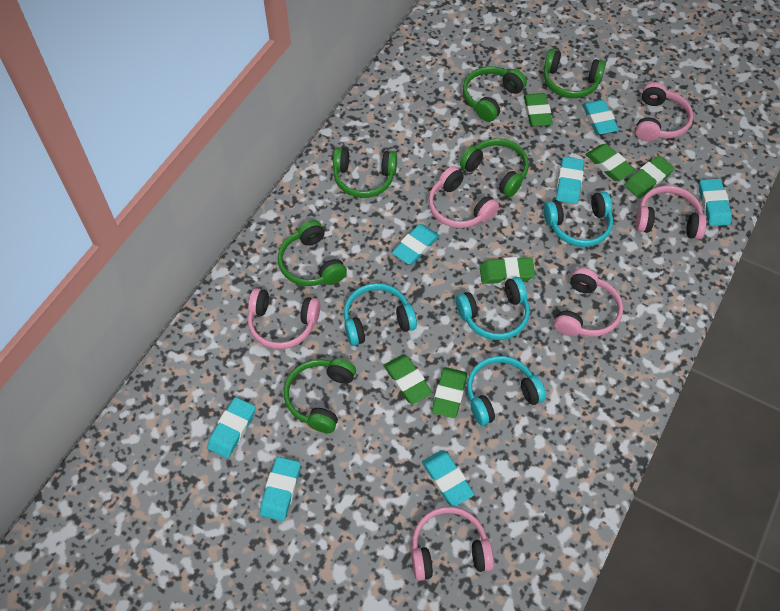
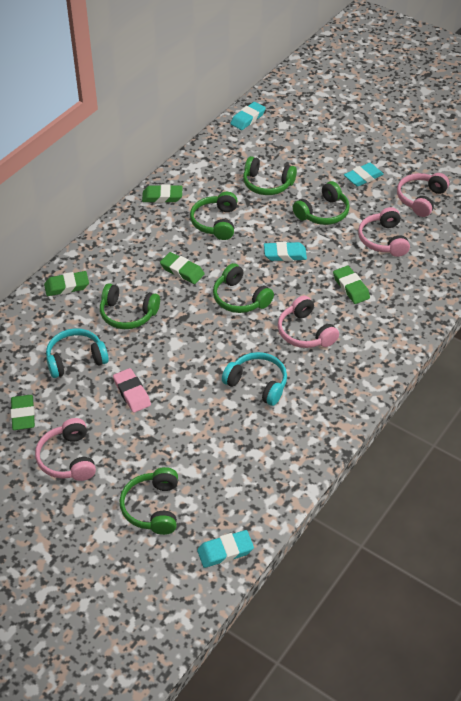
green eraser: 6 -> 5
pink eraser: 0 -> 1
pink headphones: 6 -> 4
turquoise eraser: 7 -> 4
turquoise headphones: 4 -> 2

